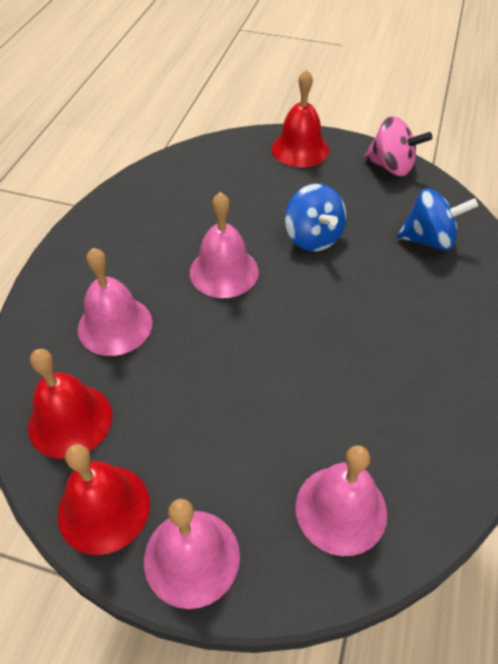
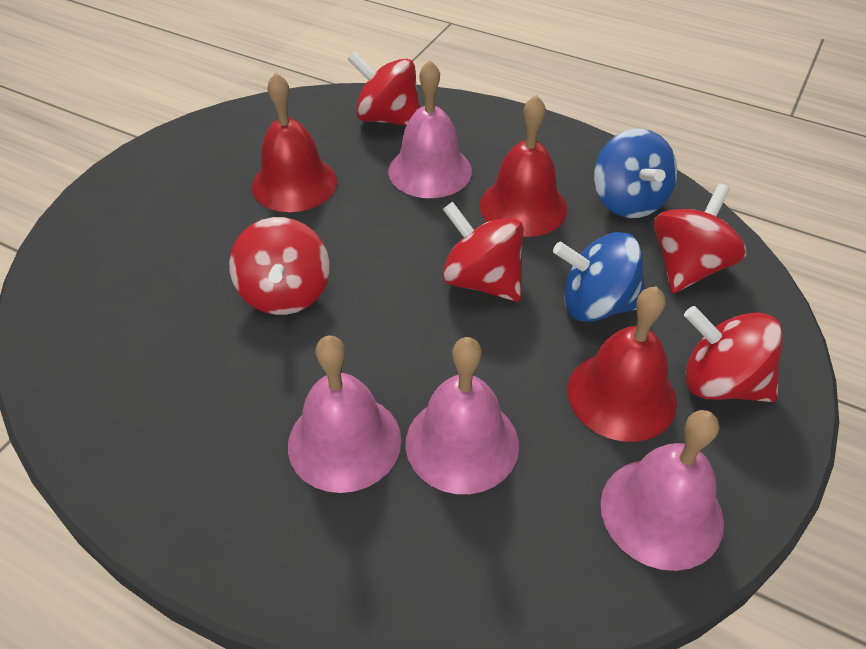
pink spinning top: 1 -> 0
red spinning top: 0 -> 5

